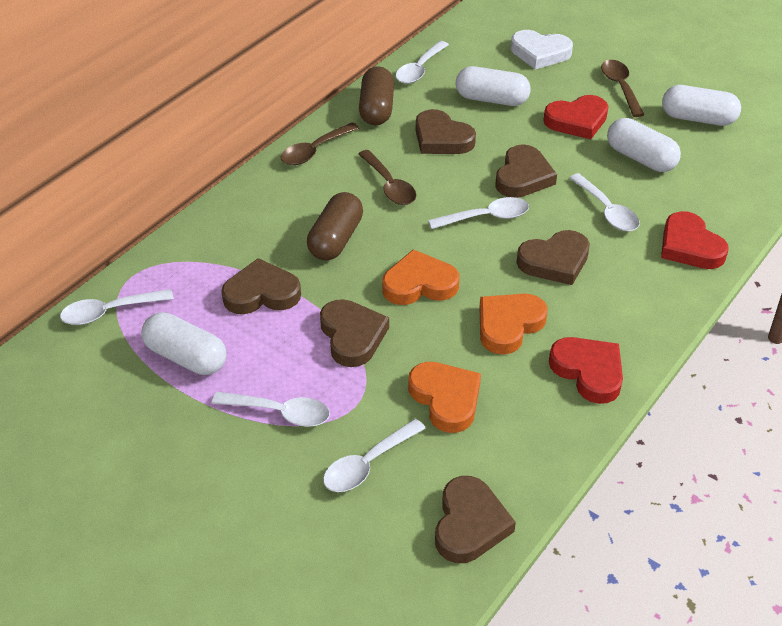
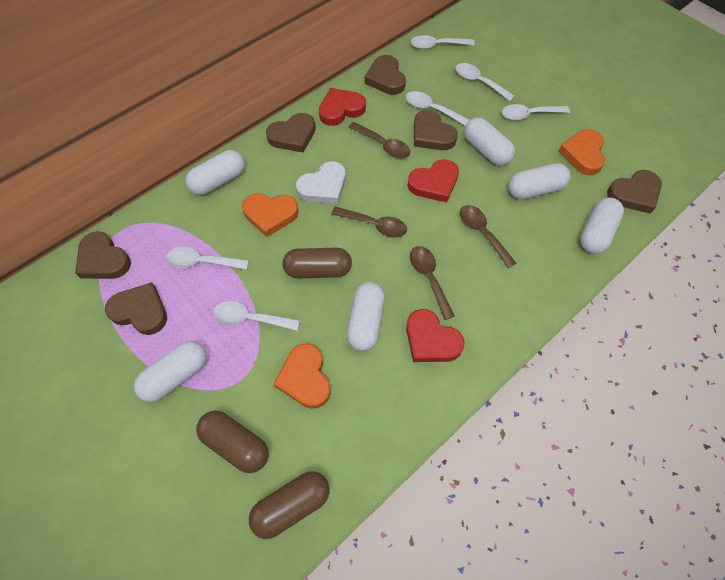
brown capsule: 2 -> 3
brown spoon: 3 -> 4
white capsule: 4 -> 6

